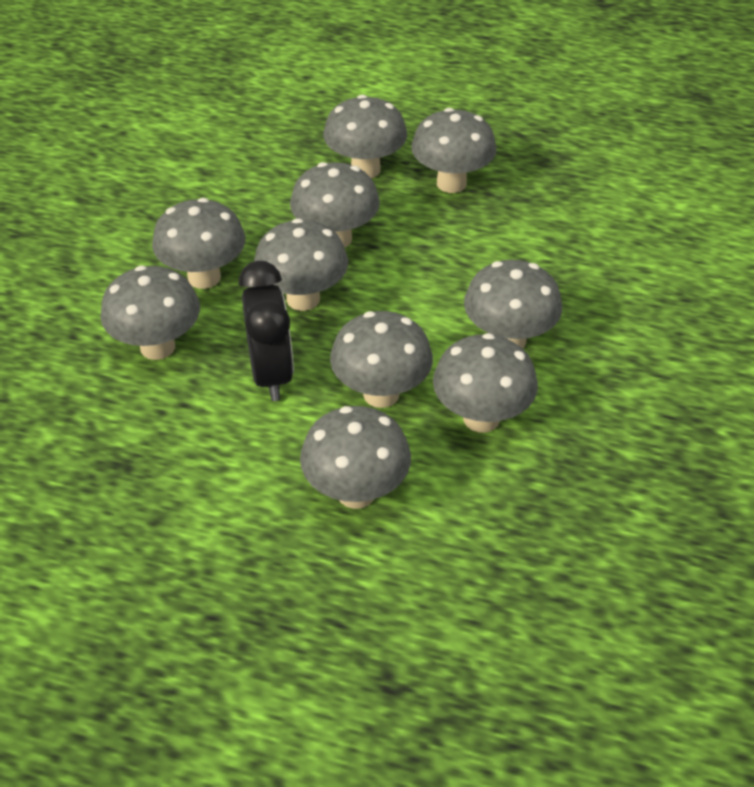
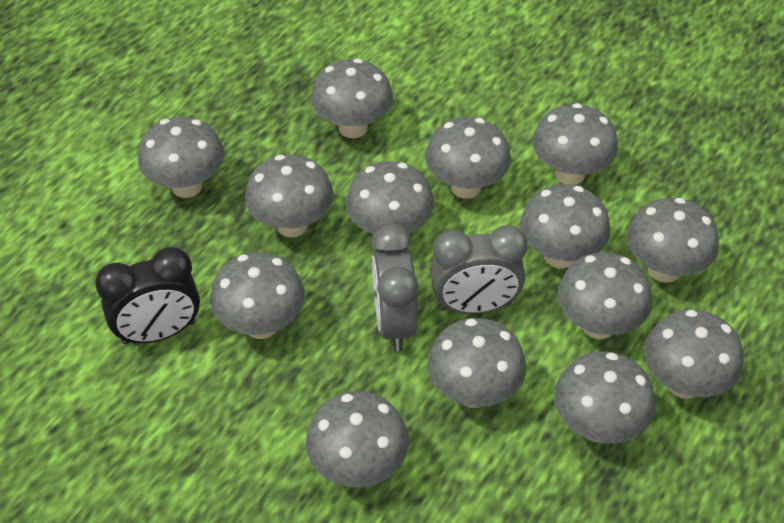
grey clock: 0 -> 2
grey mushroom: 10 -> 14

